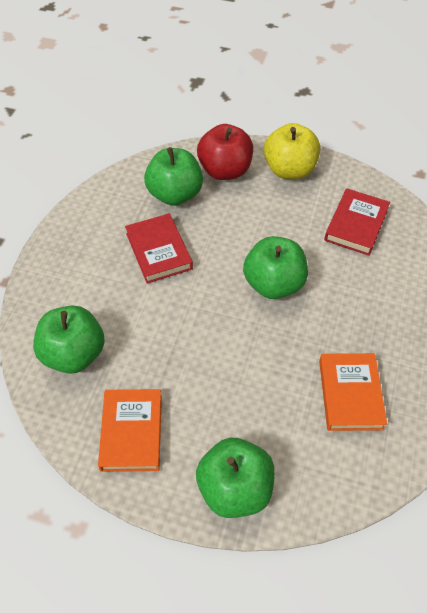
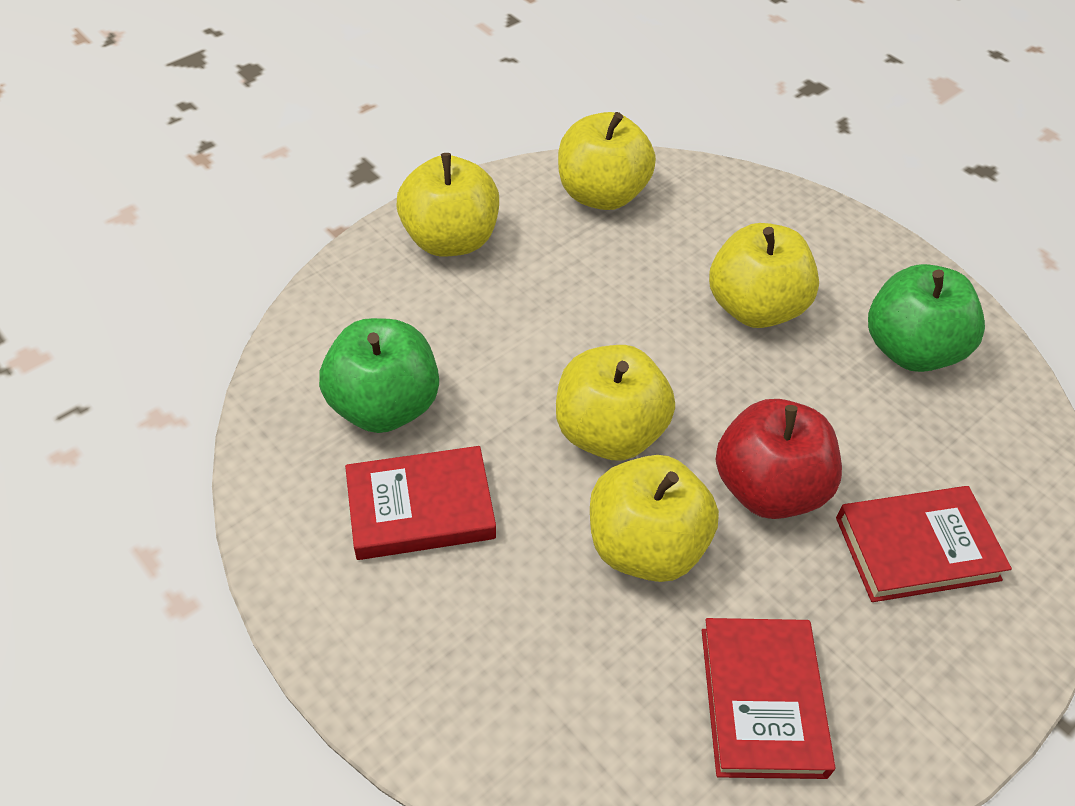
green apple: 4 -> 2
orange book: 2 -> 0
red book: 2 -> 3
yellow apple: 1 -> 5

